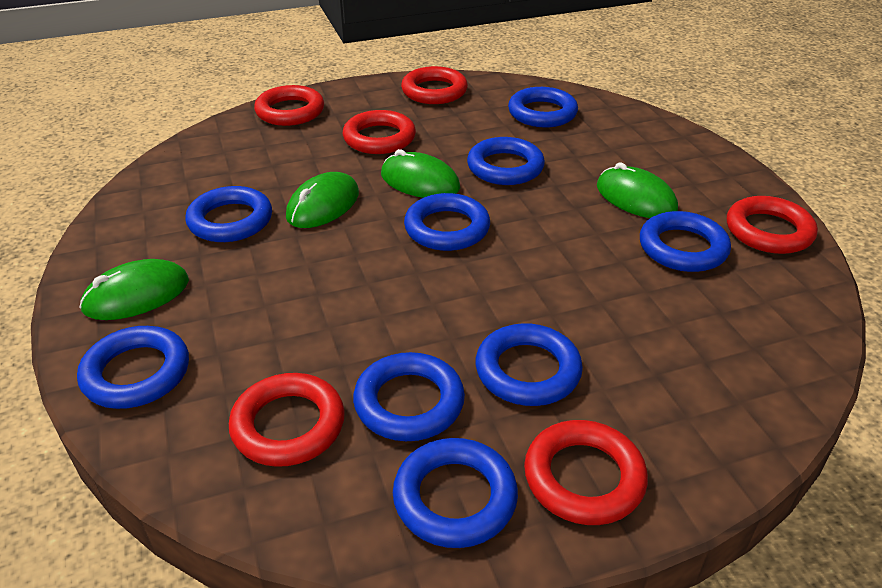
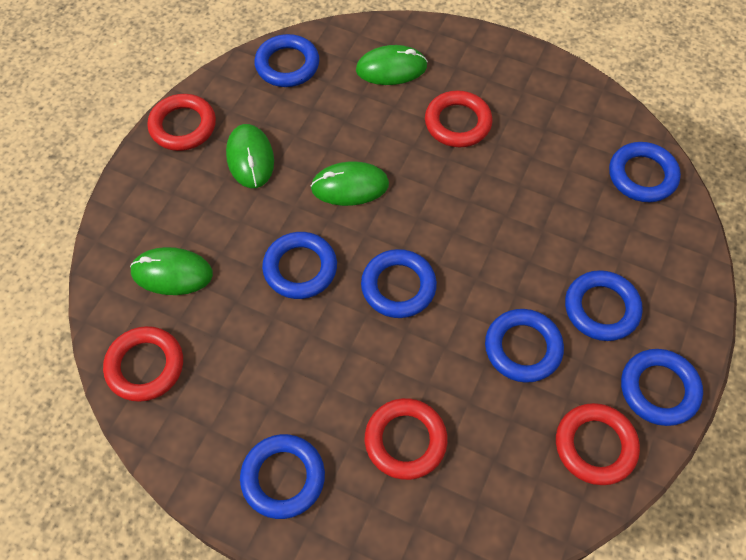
blue ring: 9 -> 8
red ring: 6 -> 5

